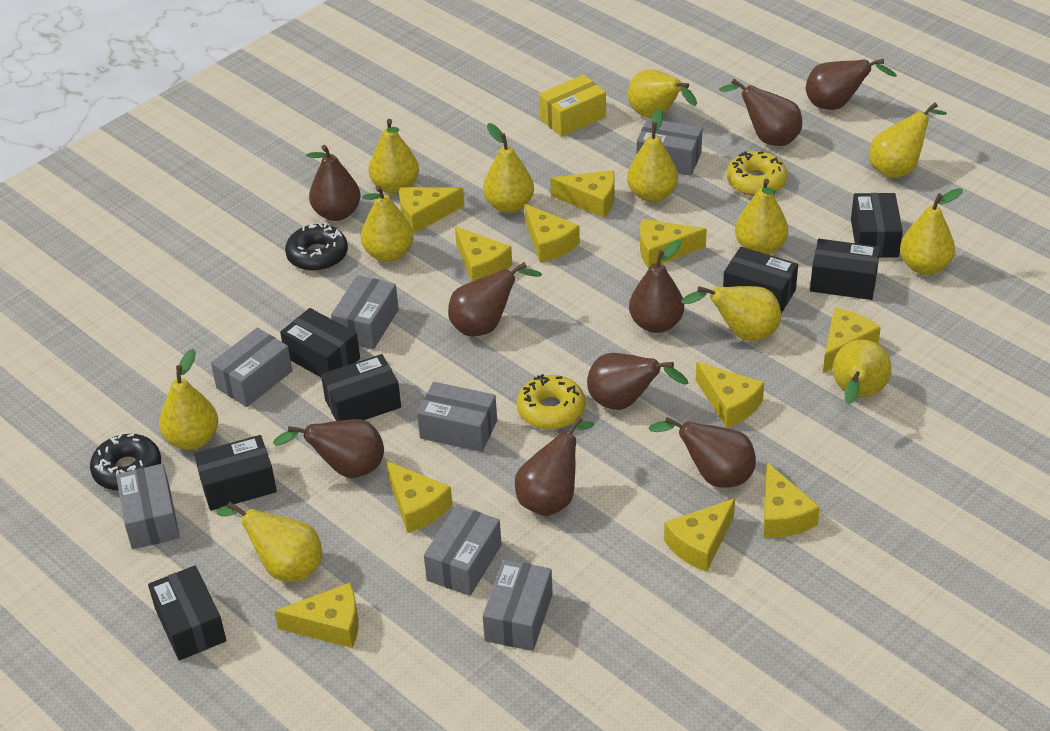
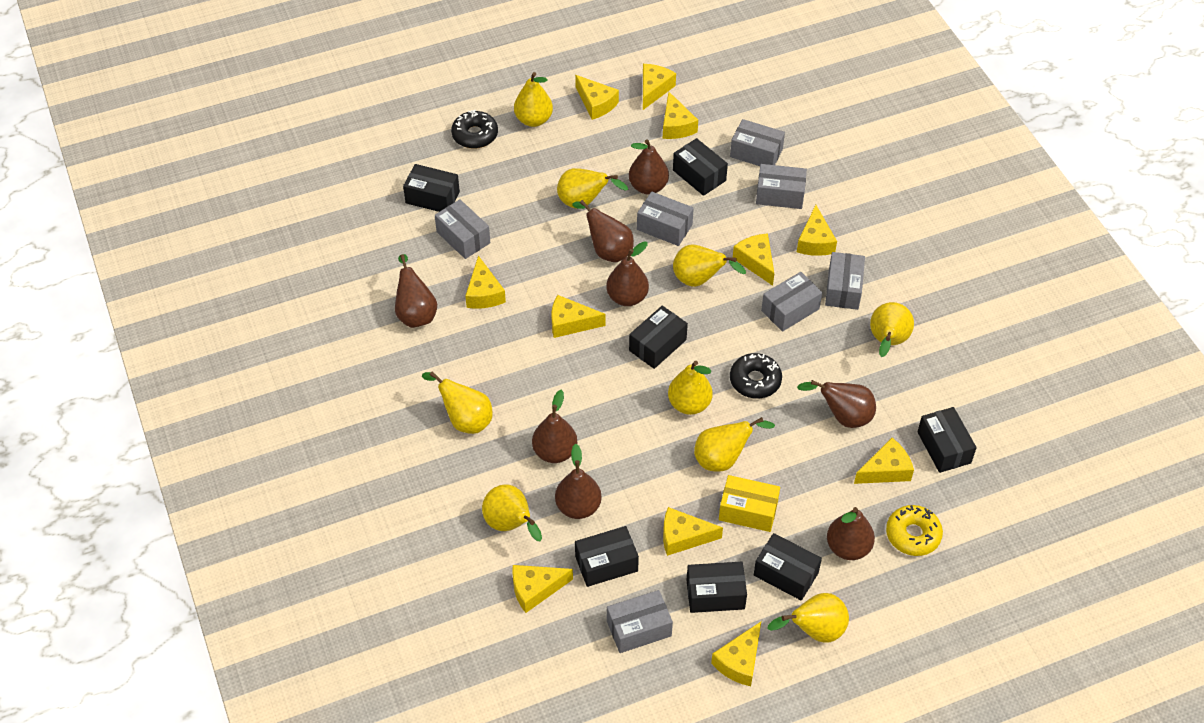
brown pear: 9 -> 8
yellow donut: 2 -> 1
yellow pear: 12 -> 9

